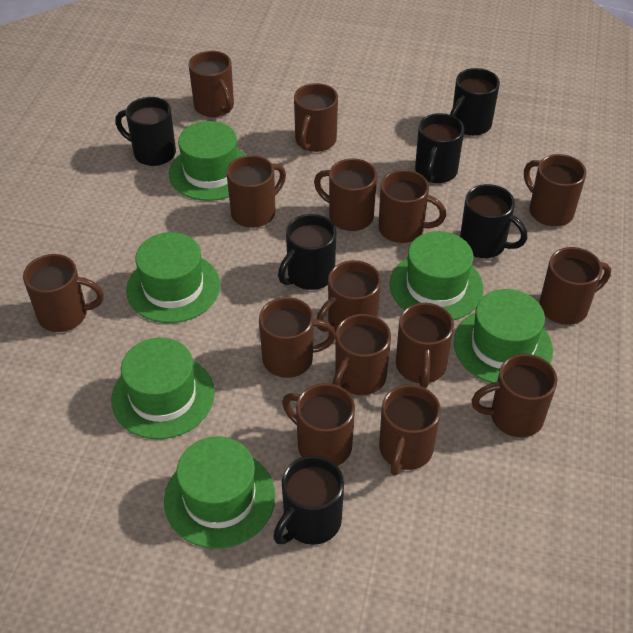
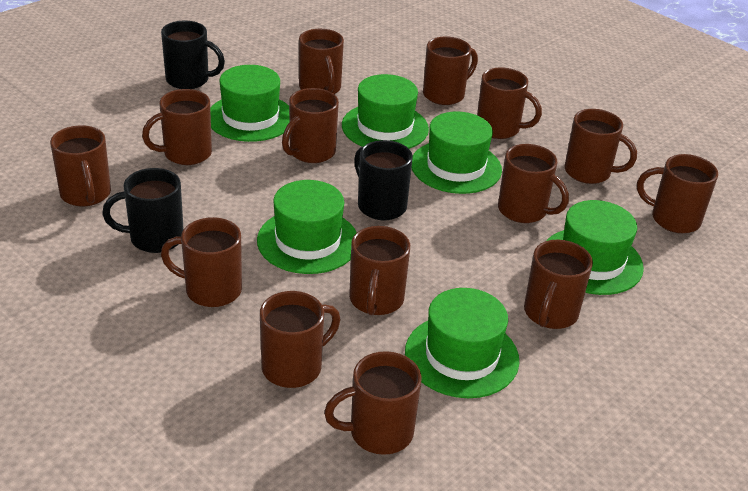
black mug: 6 -> 3
brown mug: 15 -> 14

